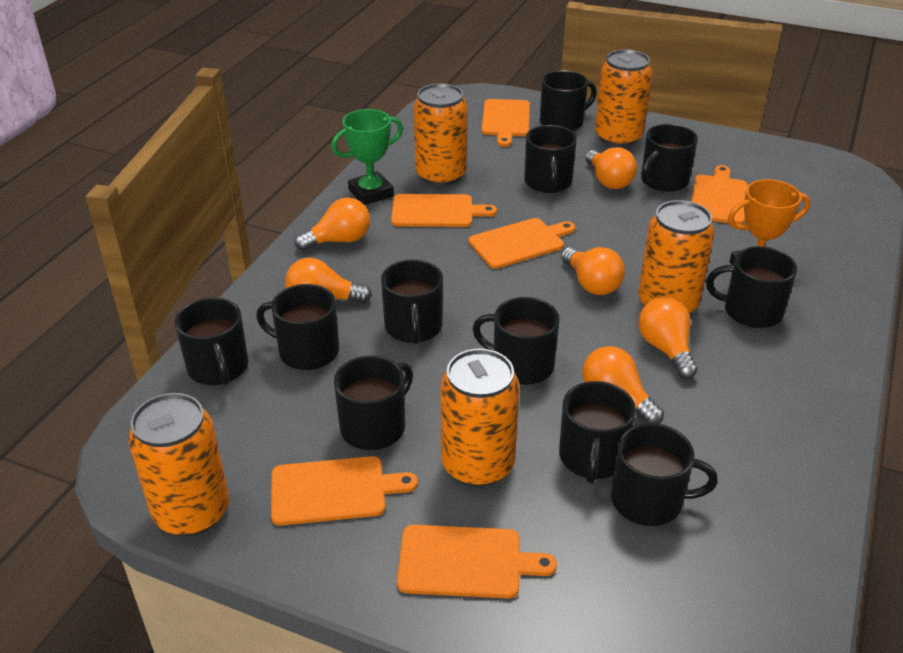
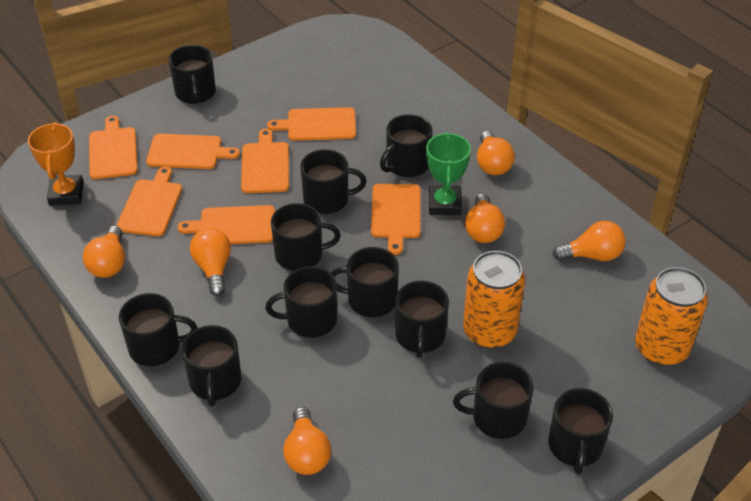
orange can: 5 -> 2
orange cutting board: 6 -> 7

